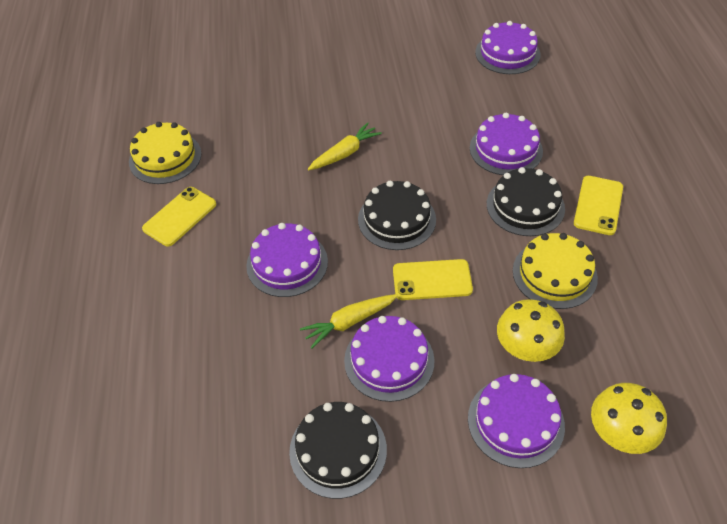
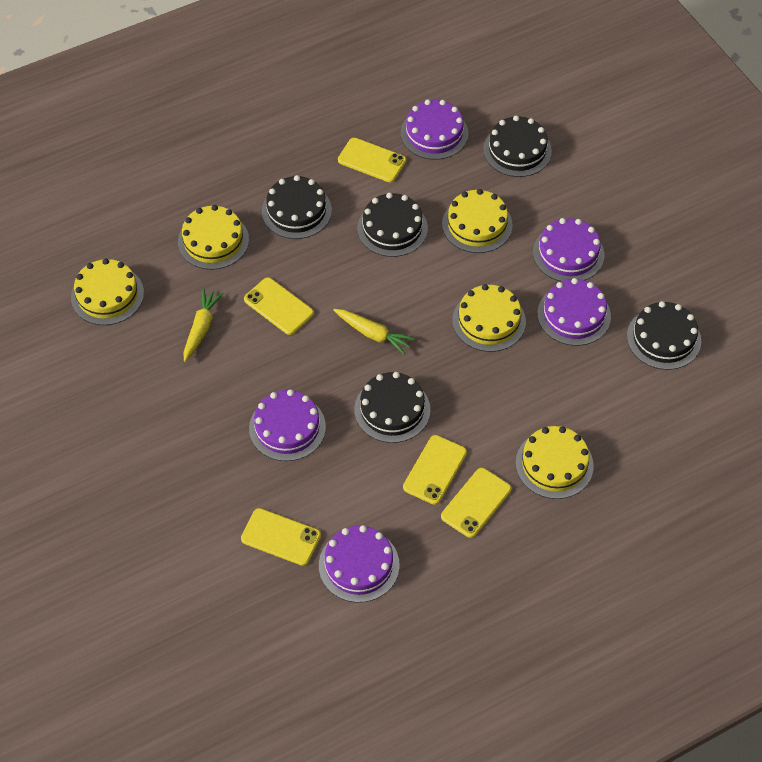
black cake: 3 -> 5
yellow cake: 2 -> 5
yellow mushroom: 2 -> 0
yellow phone: 3 -> 5

